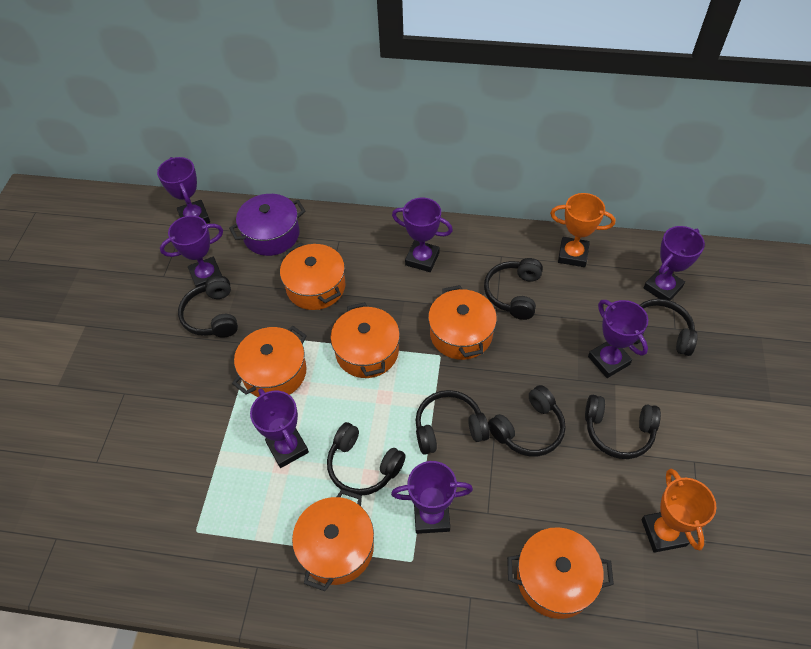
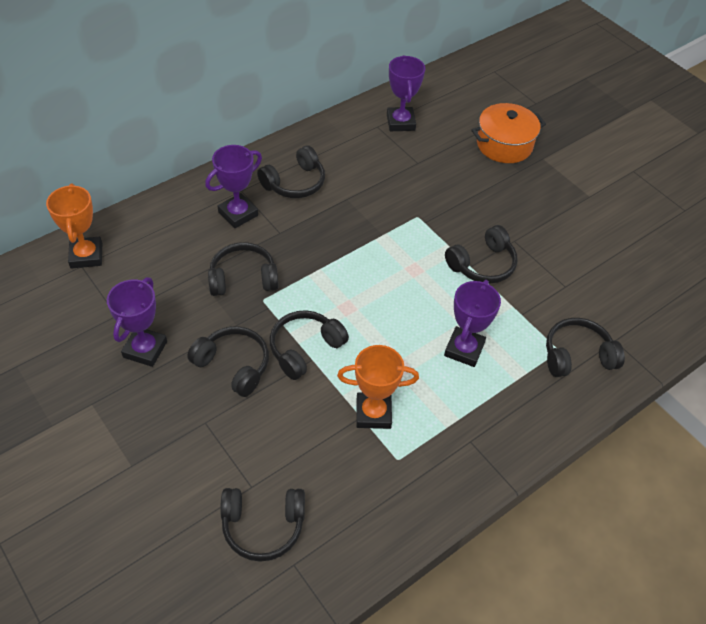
orange pot: 6 -> 1
purple pot: 1 -> 0
purple trophy: 7 -> 4

